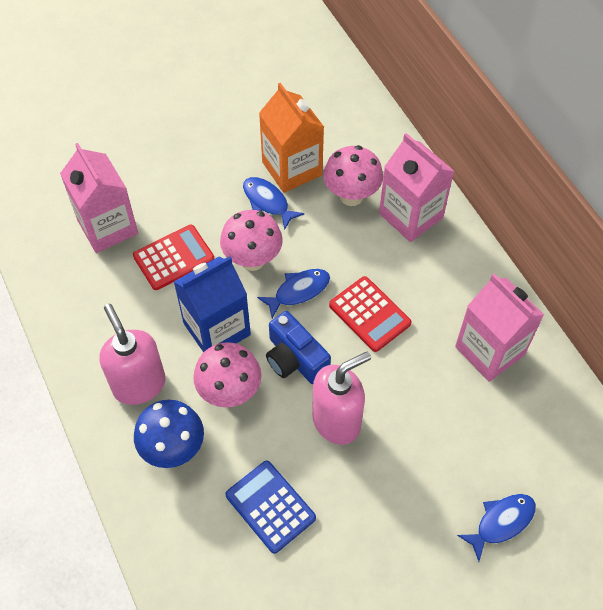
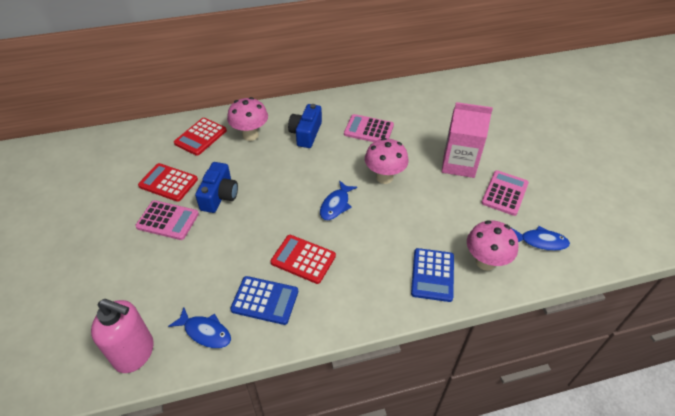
blue calculator: 1 -> 2
blue camera: 1 -> 2
blue carton: 1 -> 0
blue mushroom: 1 -> 0
orange carton: 1 -> 0
pink calculator: 0 -> 3
pink carton: 3 -> 1
pink soap dispenser: 2 -> 1
red calculator: 2 -> 3

